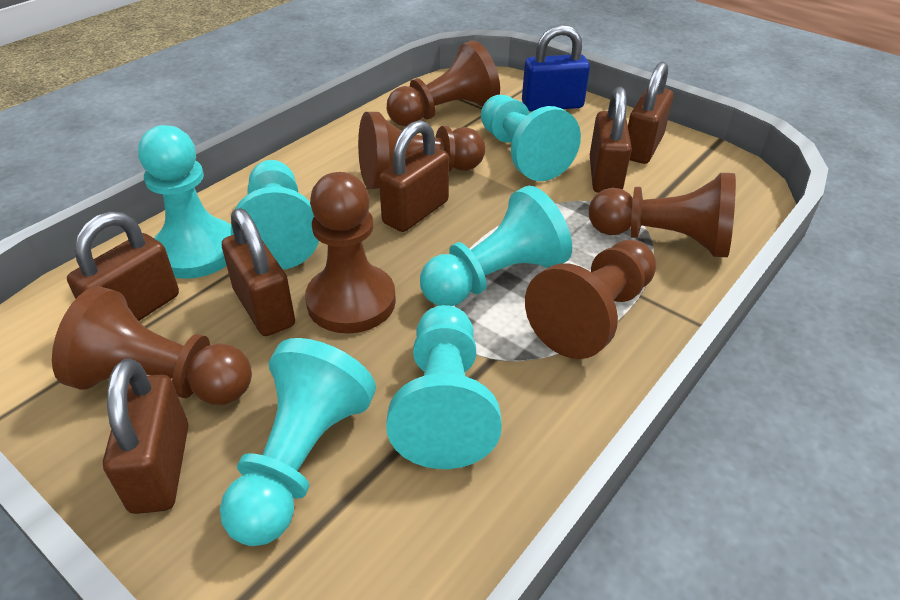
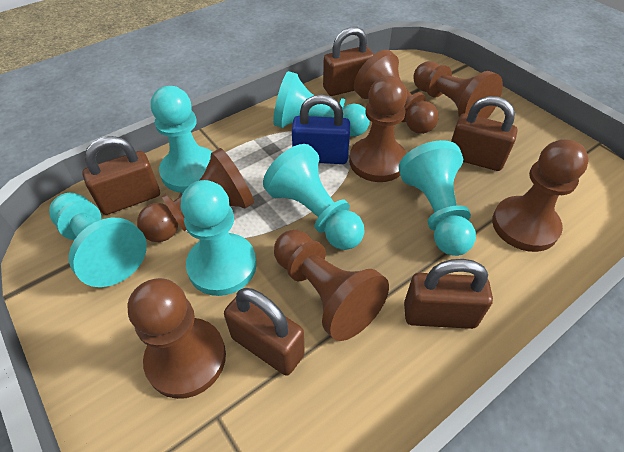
brown padlock: 6 -> 5
brown pawn: 6 -> 7

